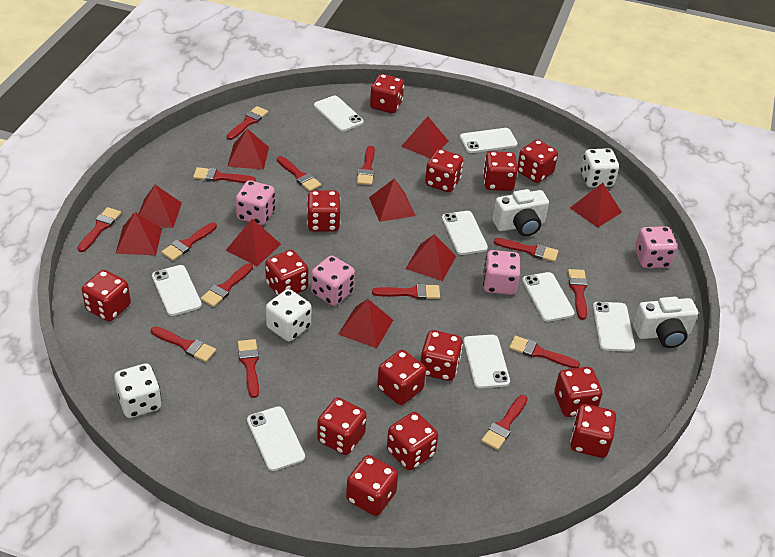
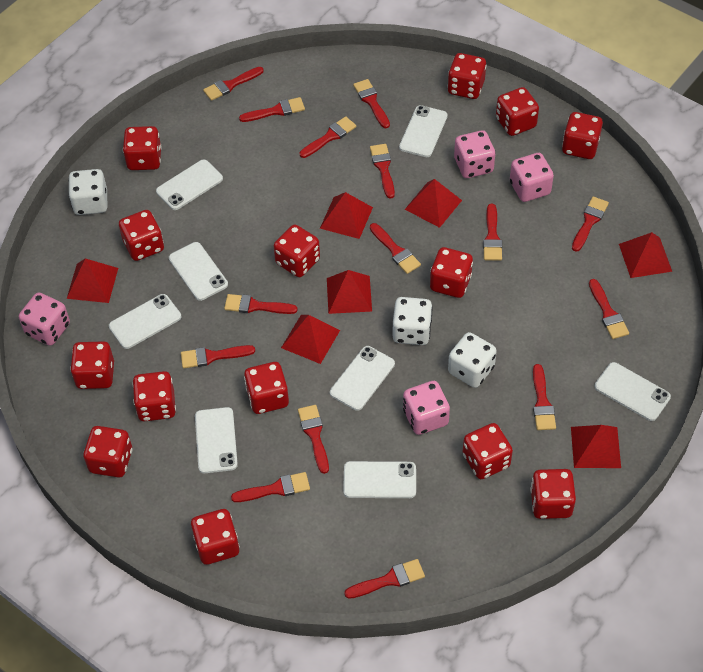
red brush: 14 -> 15
red pyramid: 9 -> 7
white camera: 2 -> 0

